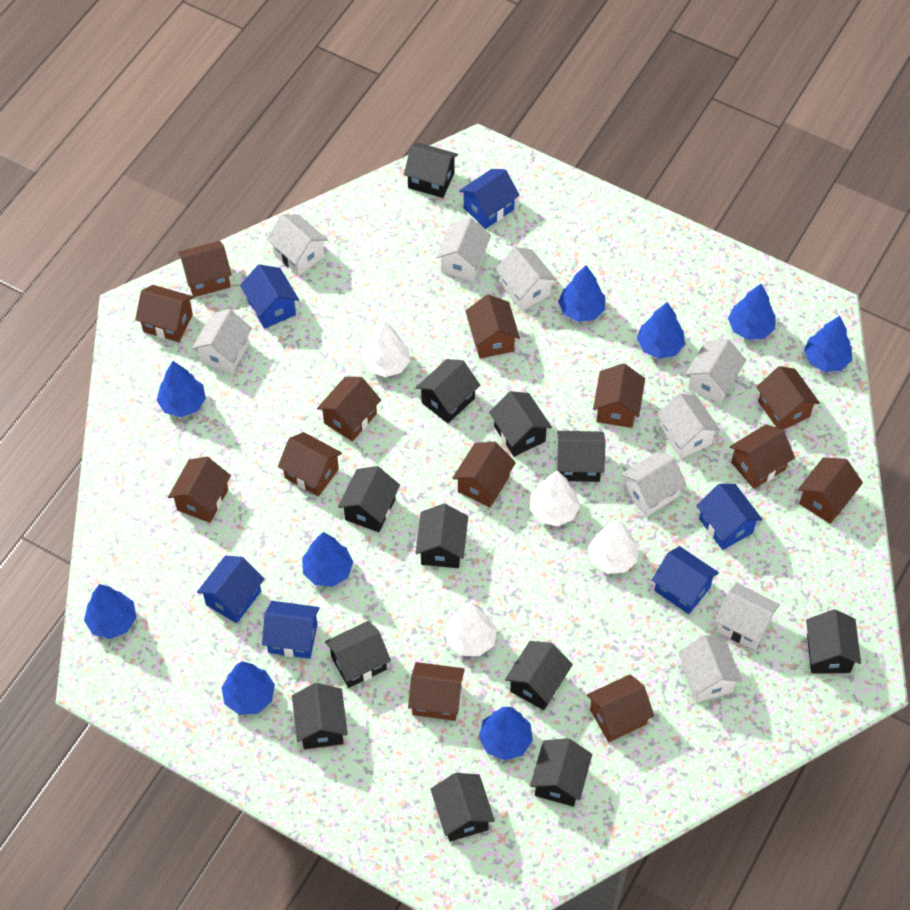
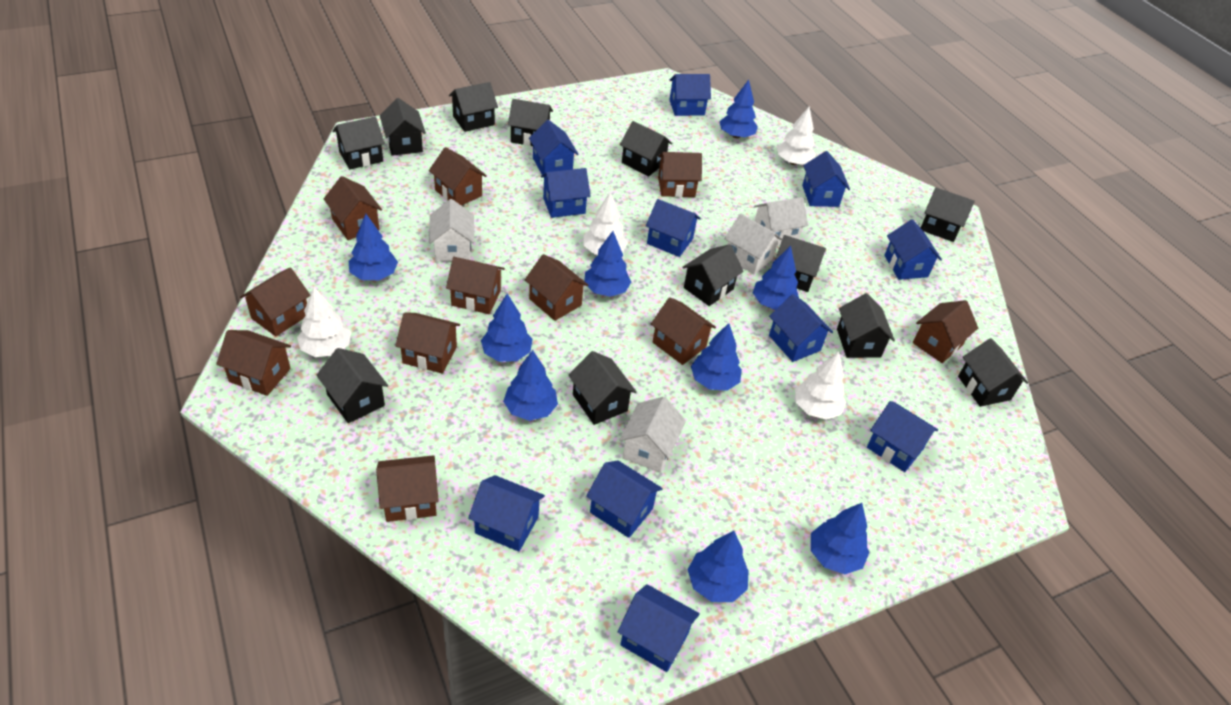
blue house: 6 -> 11
brown house: 13 -> 11
white house: 9 -> 4

